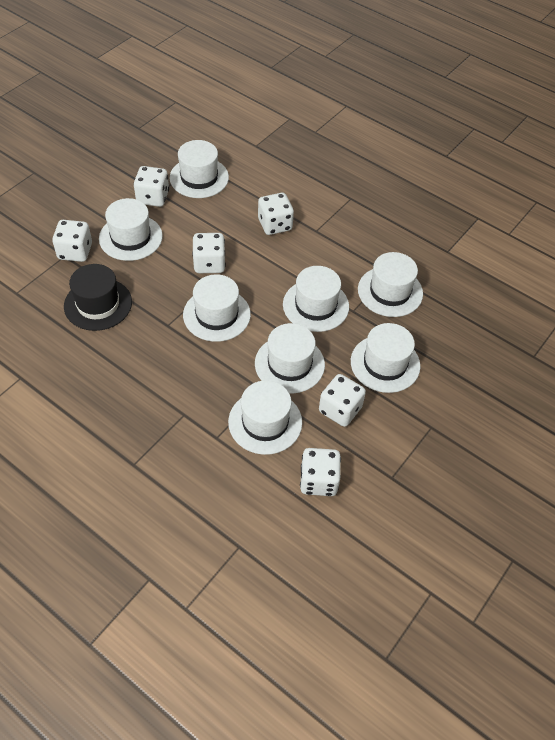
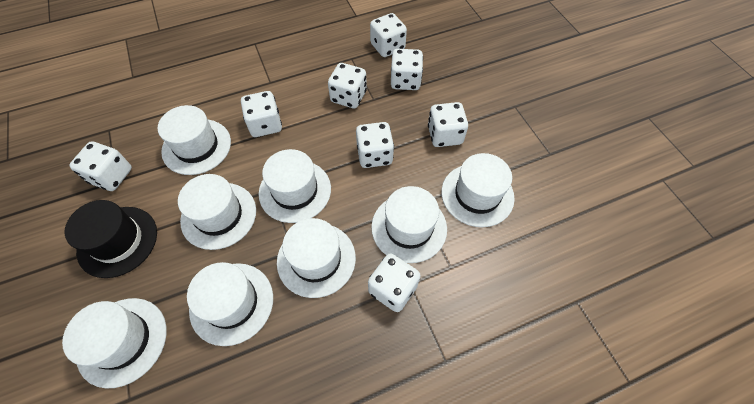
white dice: 6 -> 8

